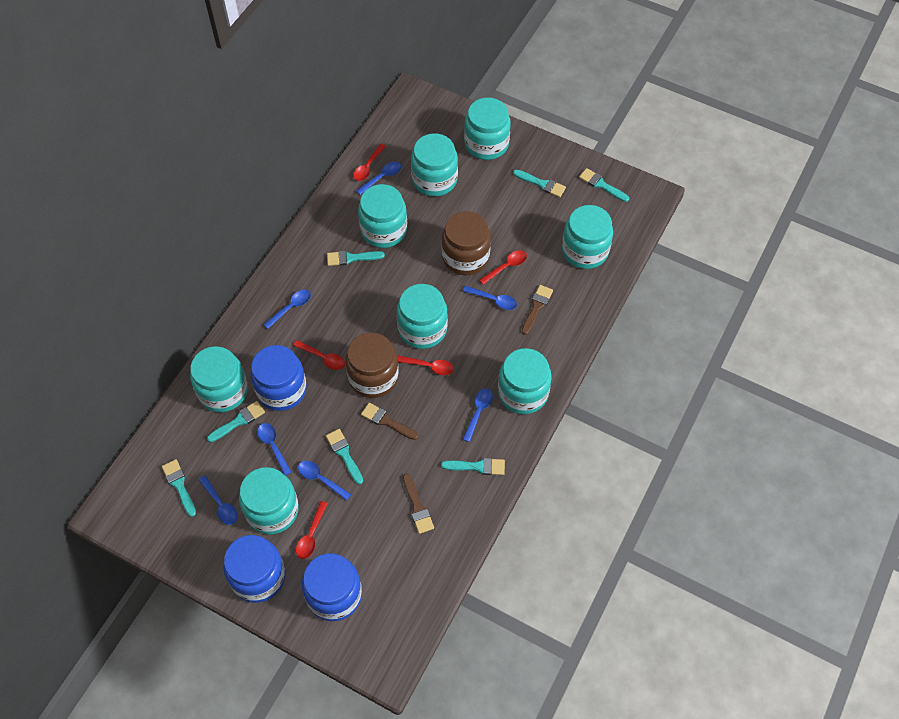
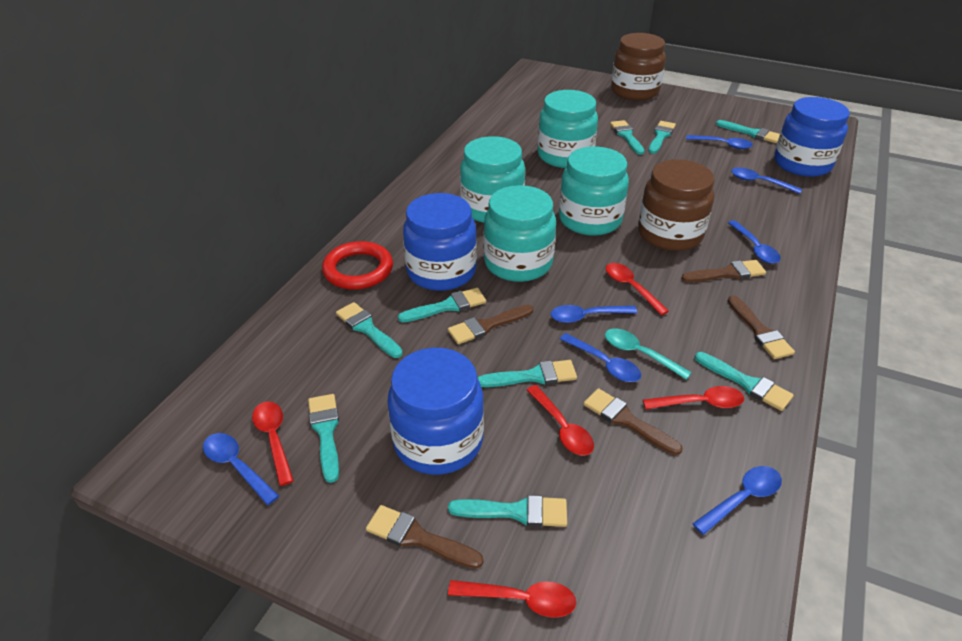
brown brush: 3 -> 5
red ring: 0 -> 1
turquoise brush: 7 -> 9
turquoise jar: 8 -> 4
turquoise spoon: 0 -> 1

